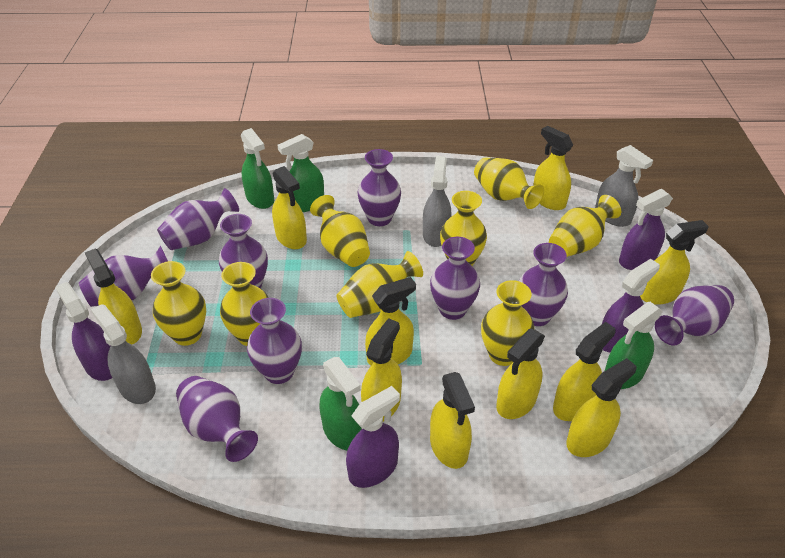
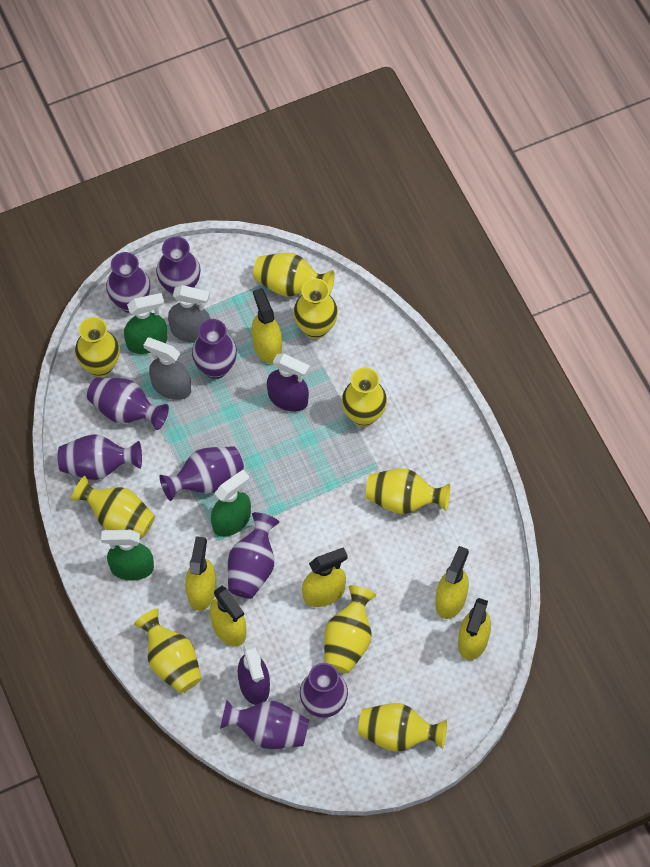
green spray bottle: 4 -> 3
grey spray bottle: 3 -> 2
purple spray bottle: 4 -> 2
yellow spray bottle: 10 -> 6
yellow vase: 8 -> 9

